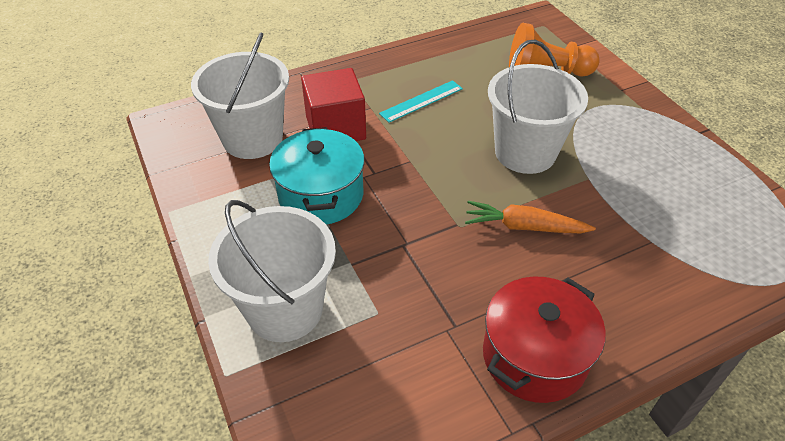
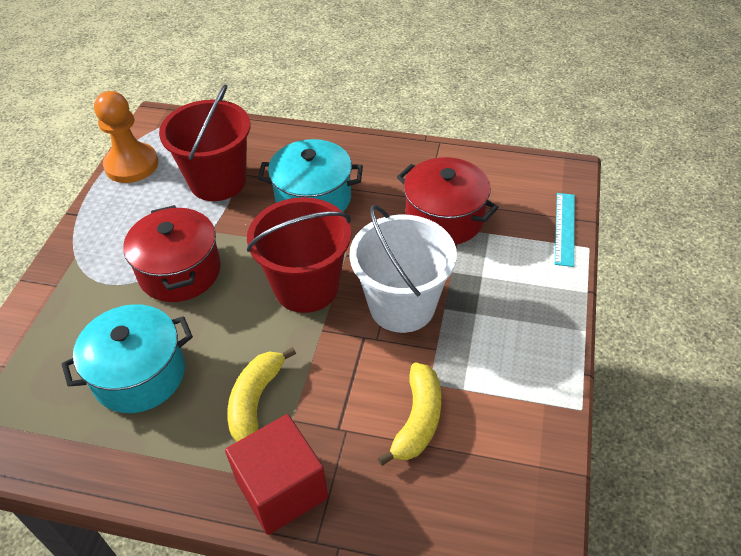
orange carrot: 1 -> 0
red bucket: 0 -> 2
red pot: 1 -> 2
turquoise pot: 1 -> 2
white bucket: 3 -> 1
yellow banana: 0 -> 2

